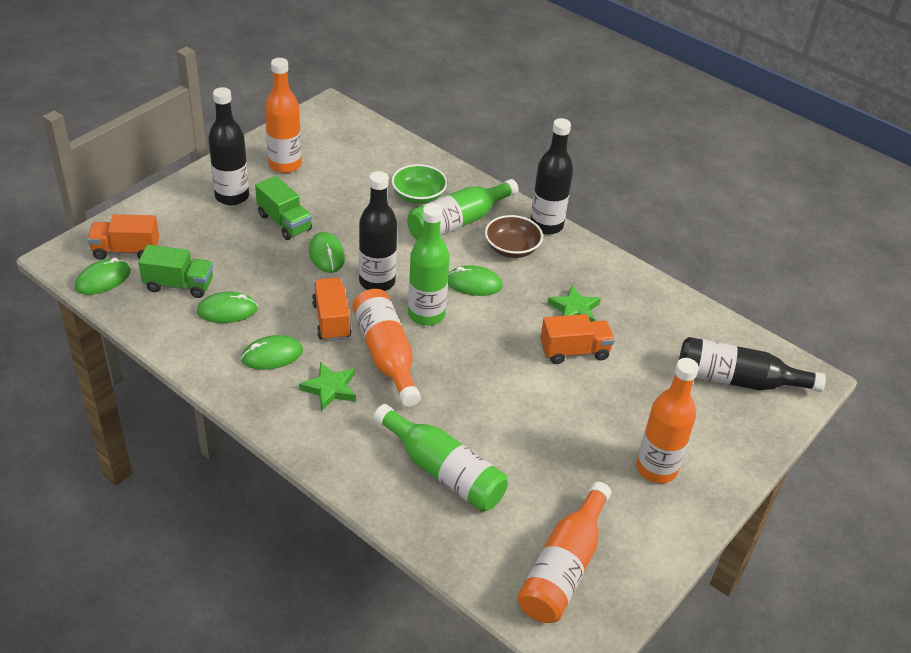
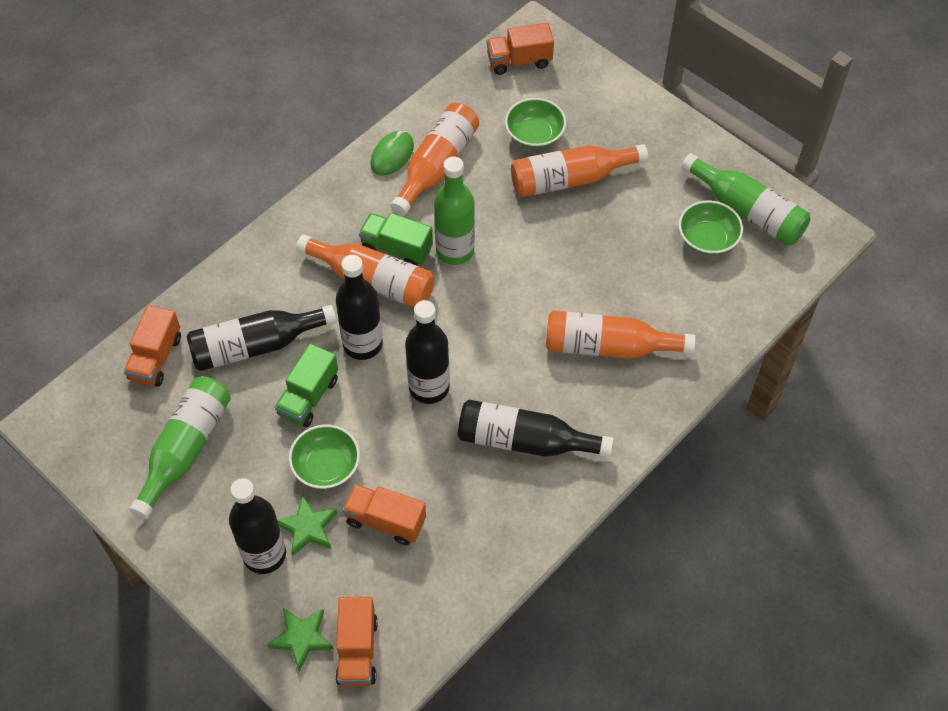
black bottle: 4 -> 5
brown bowl: 1 -> 0
green bowl: 1 -> 3
green mouse: 5 -> 1
orange truck: 3 -> 4

